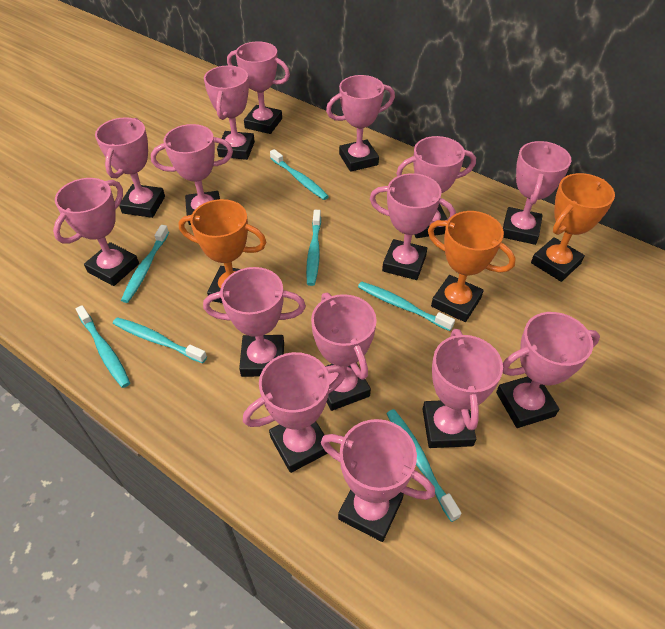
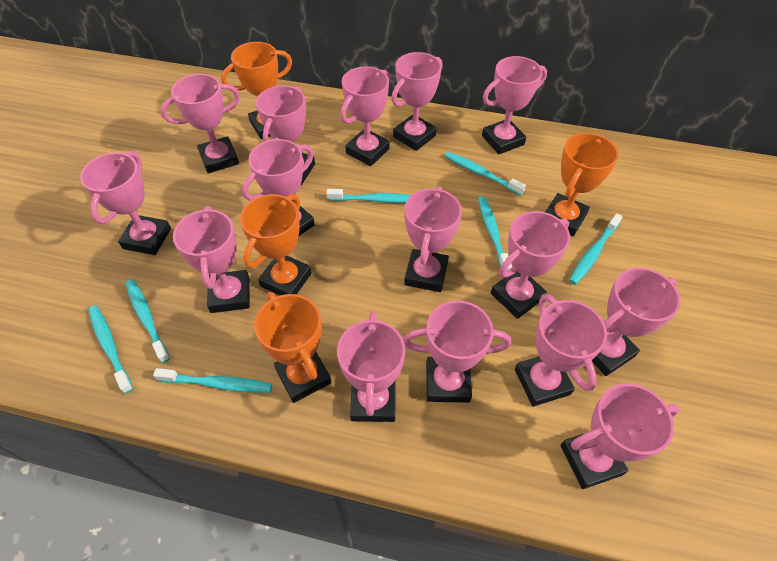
orange trophy: 3 -> 4

